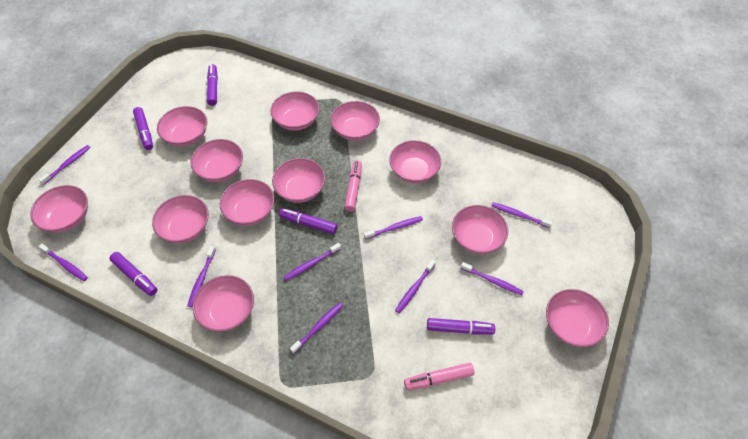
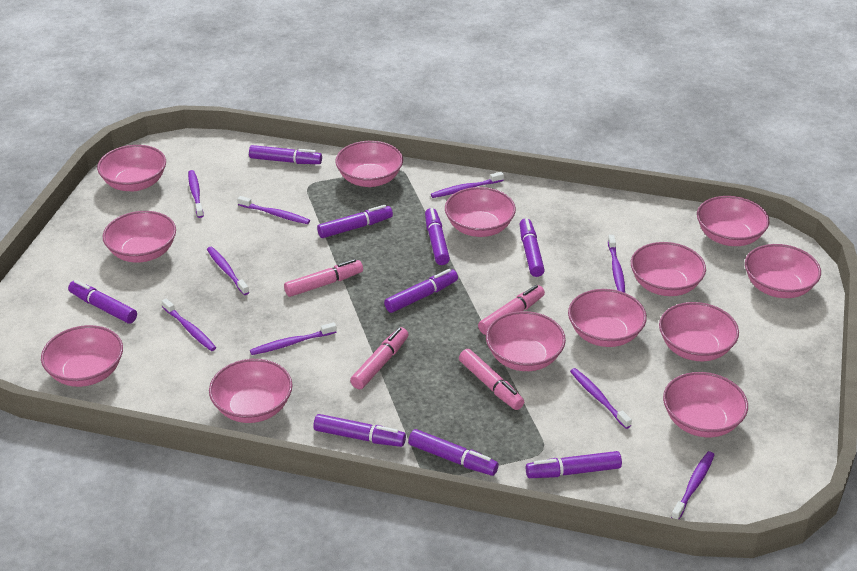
pink bowl: 12 -> 13
pink marker: 2 -> 4
purple marker: 5 -> 9

